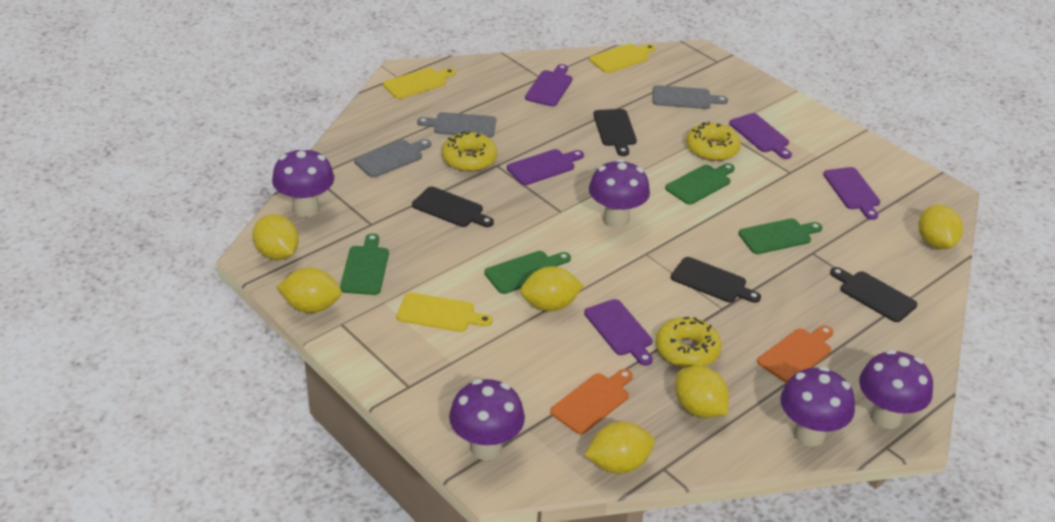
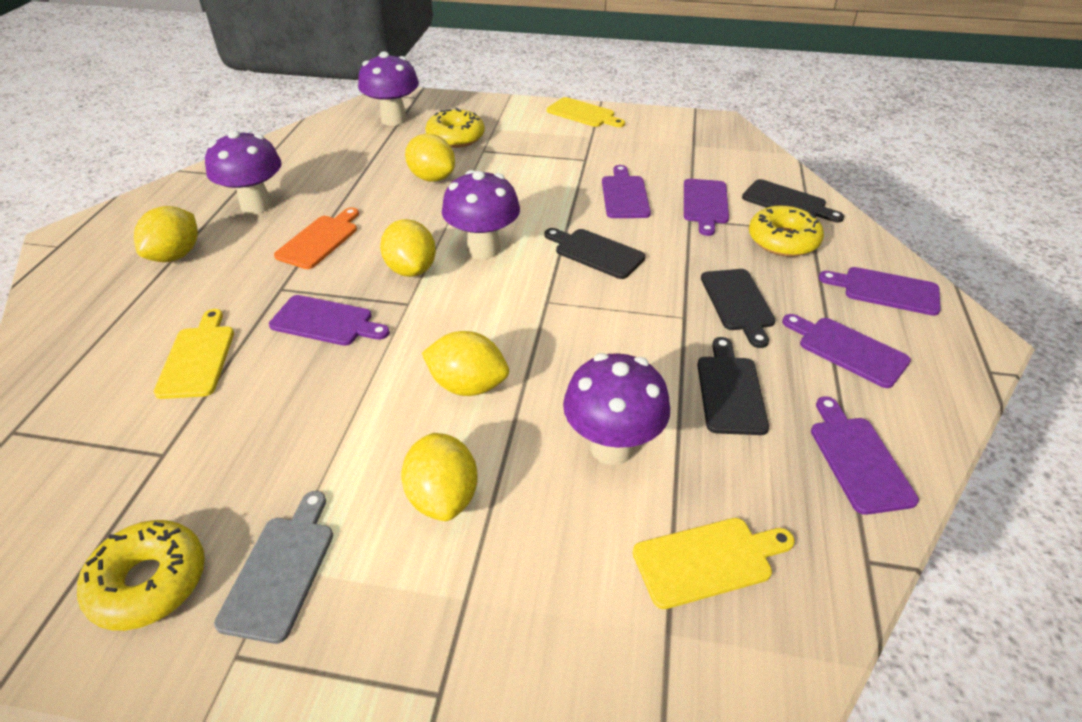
green cutting board: 4 -> 0
grey cutting board: 3 -> 1
orange cutting board: 2 -> 1
purple cutting board: 5 -> 6
purple mushroom: 5 -> 4
yellow lemon: 6 -> 5

